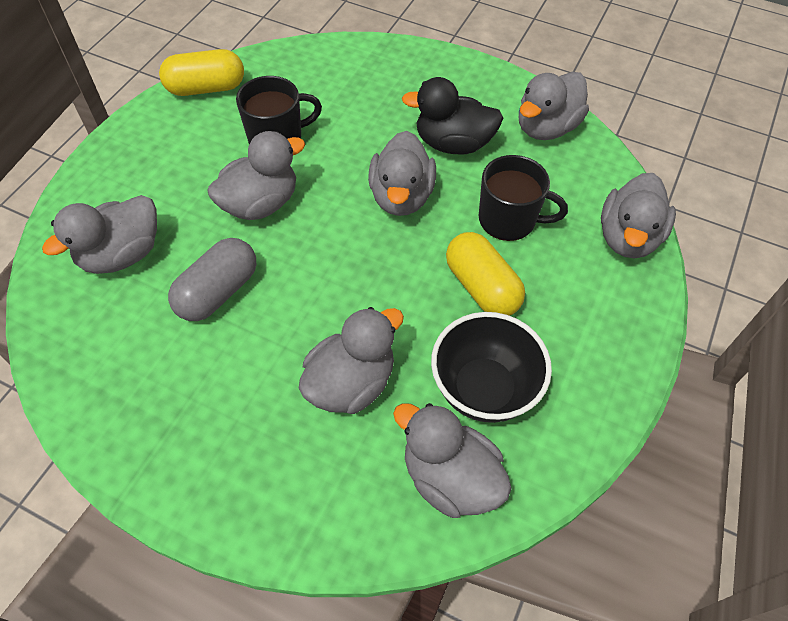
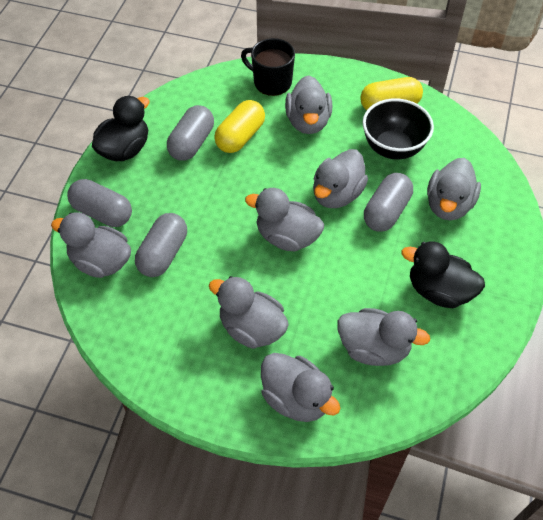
black duck: 1 -> 2
black mug: 2 -> 1
grey capsule: 1 -> 4
grey duck: 7 -> 8

